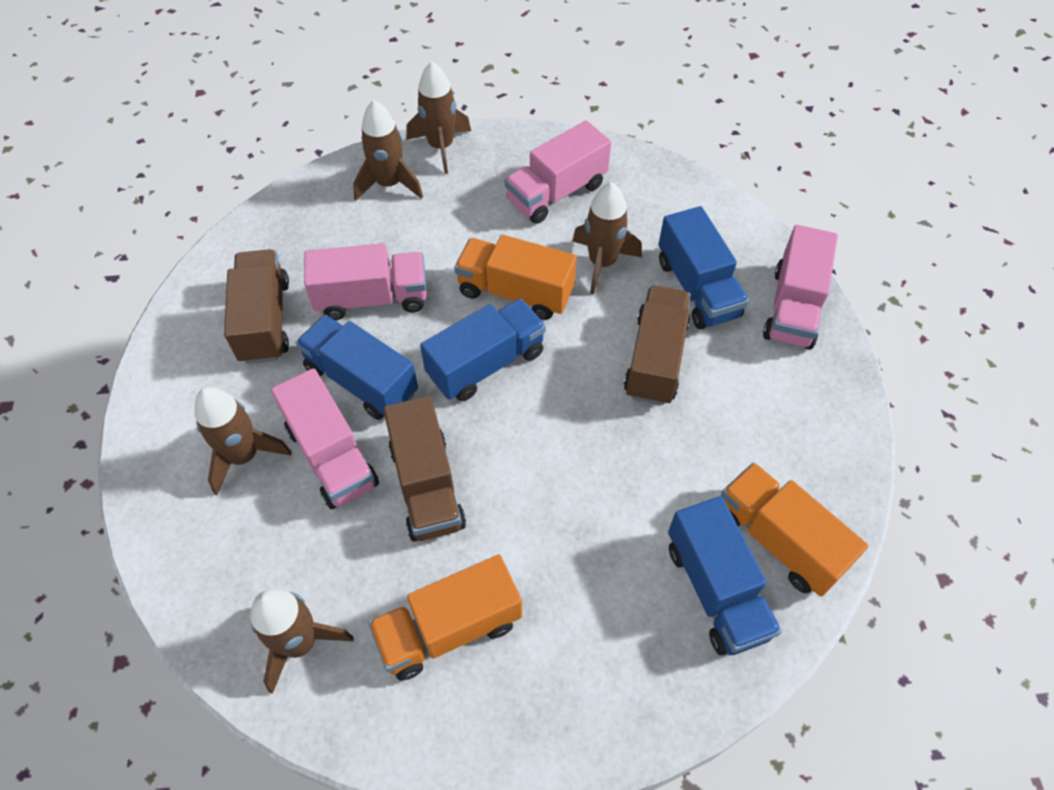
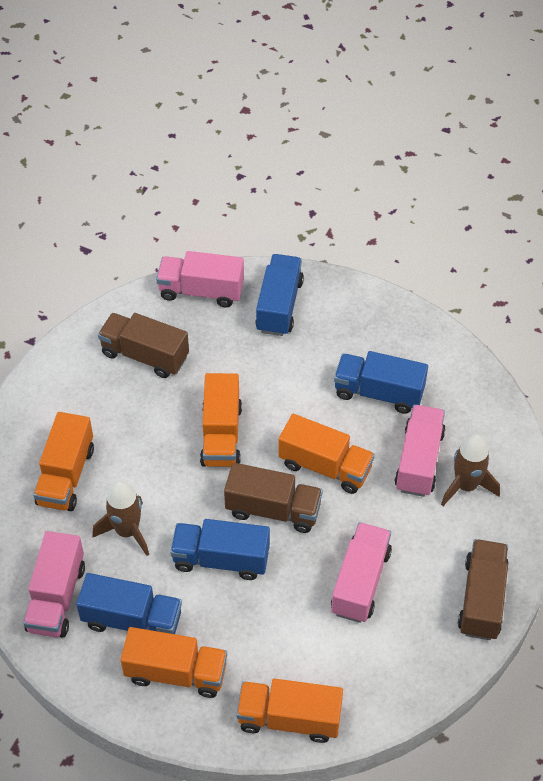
brown rocket: 5 -> 2
orange truck: 3 -> 5

